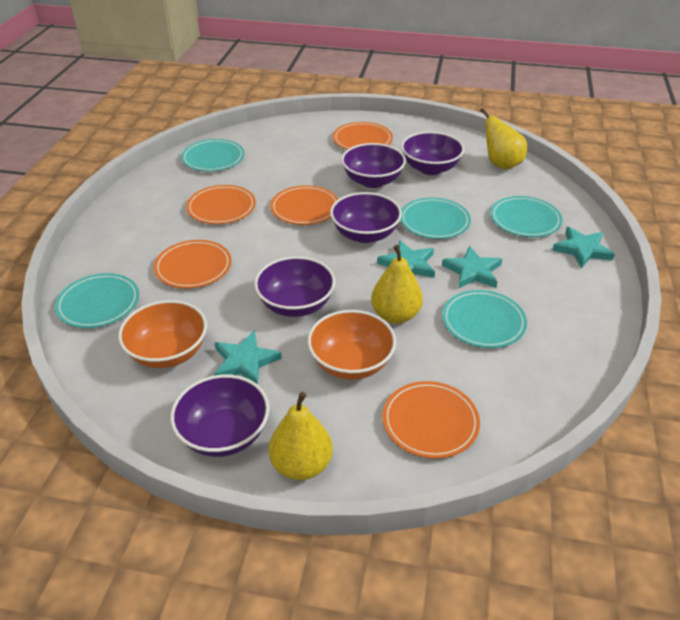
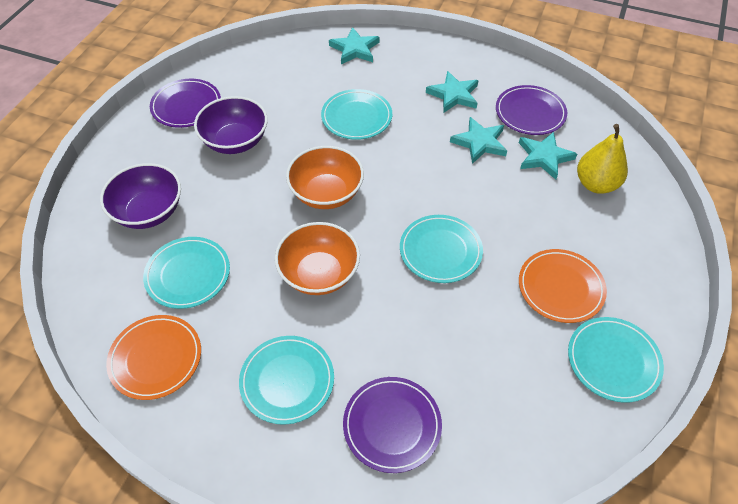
orange plate: 5 -> 2
purple bowl: 5 -> 2
purple plate: 0 -> 3
yellow pear: 3 -> 1

